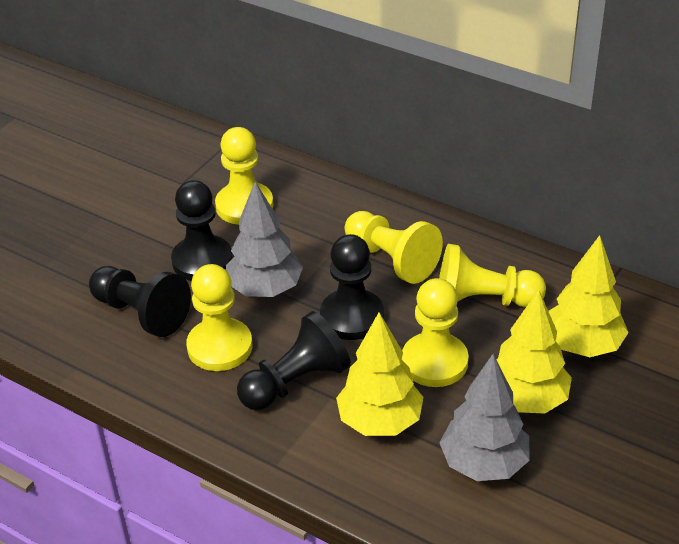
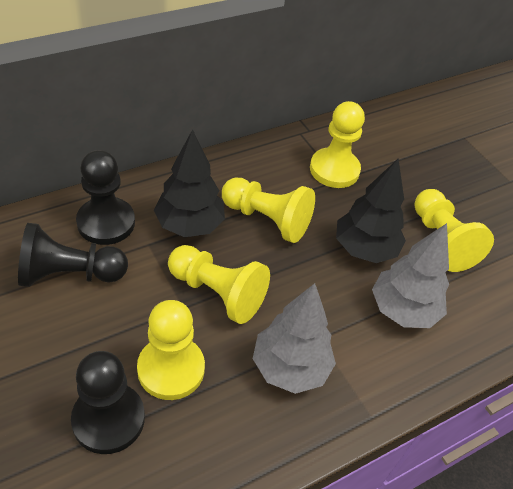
black pawn: 4 -> 3
black tree: 0 -> 2
yellow tree: 3 -> 0

